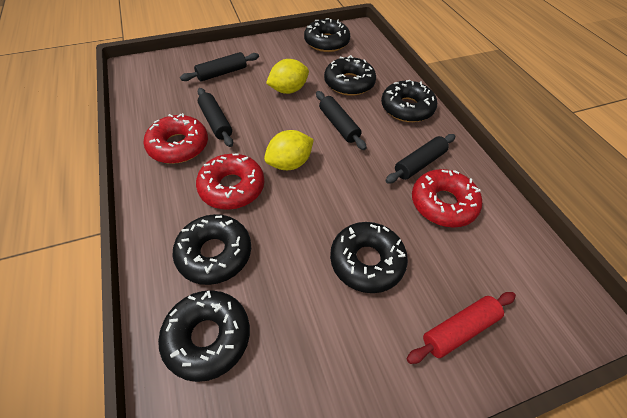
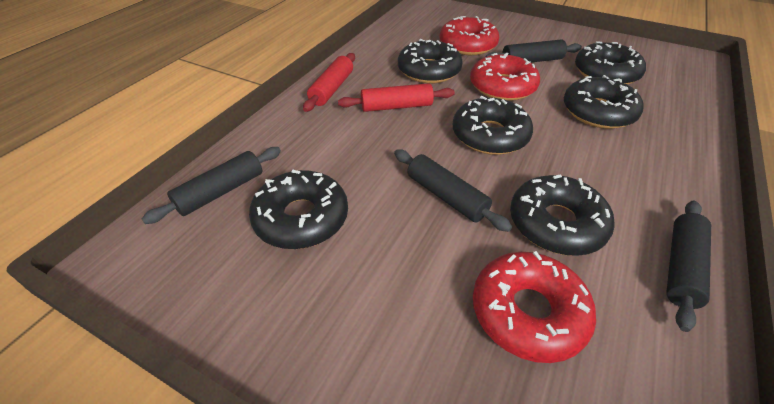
red rolling pin: 1 -> 2
yellow lemon: 2 -> 0

